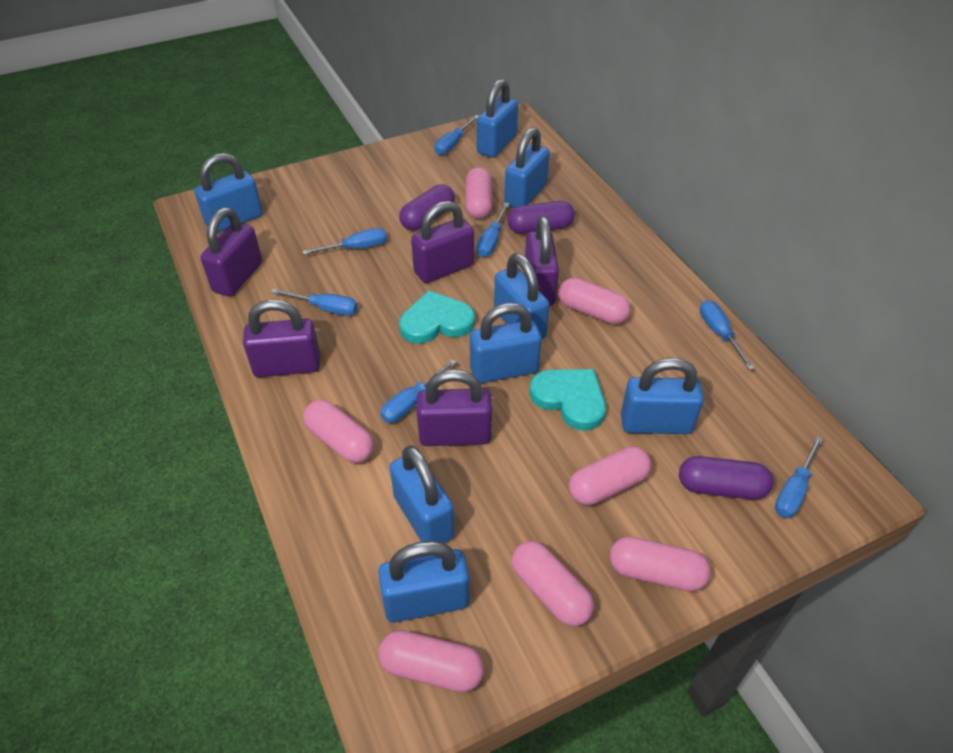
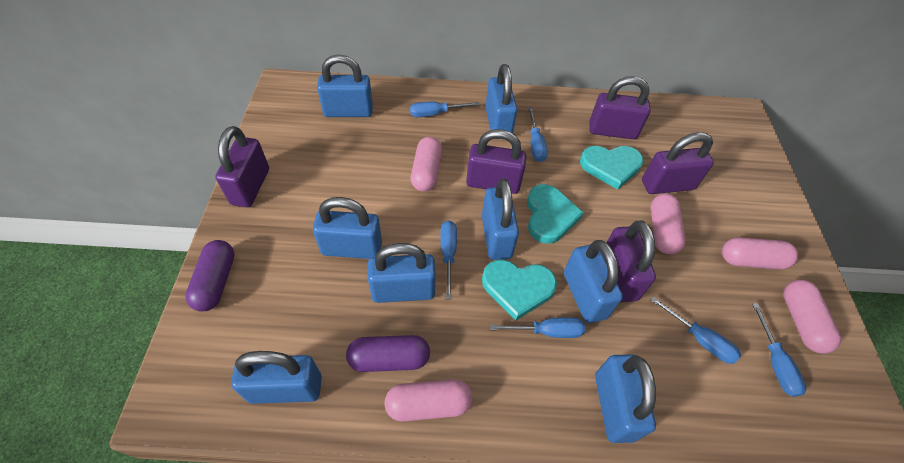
blue screwdriver: 7 -> 6
pink capsule: 7 -> 5
purple capsule: 3 -> 2
turquoise heart: 2 -> 3

